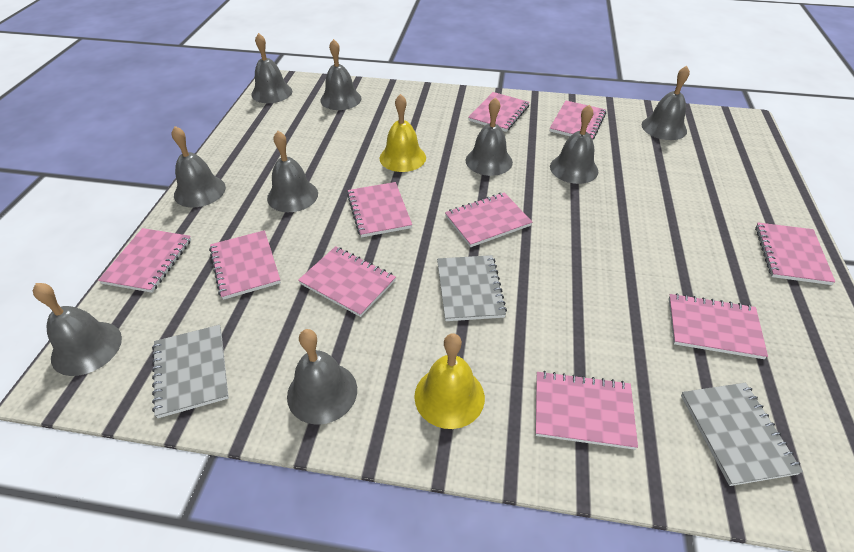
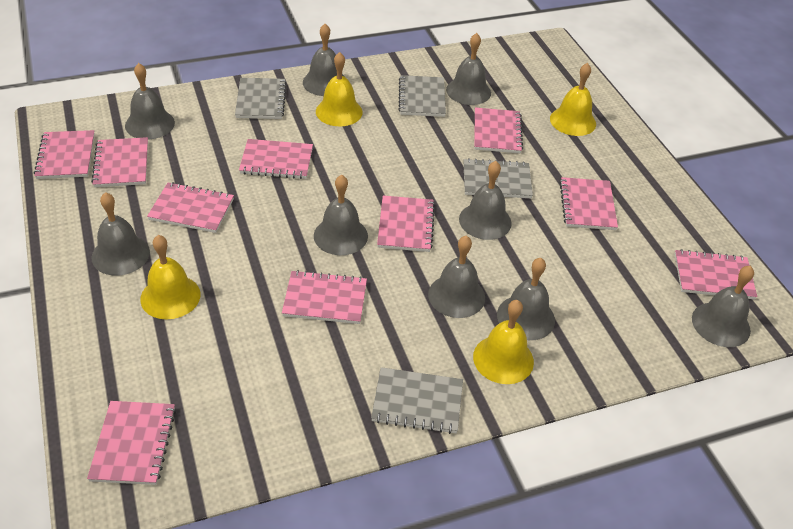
grey notebook: 3 -> 4
yellow bell: 2 -> 4

